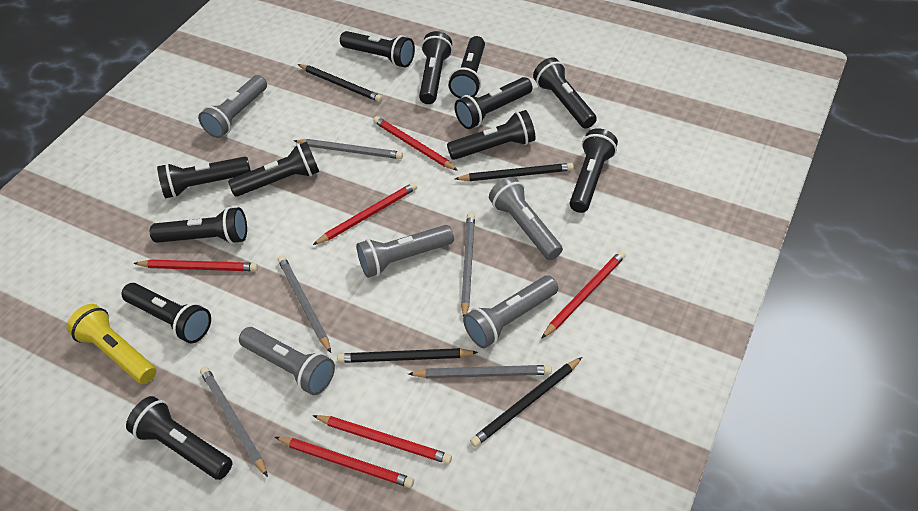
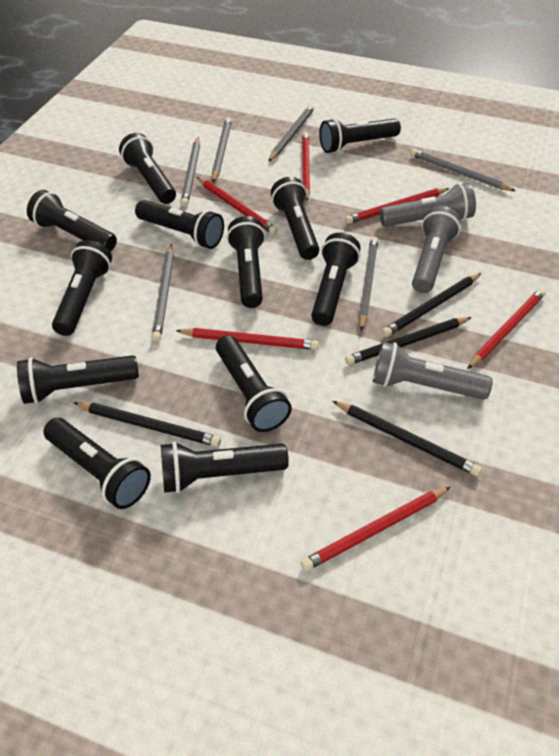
grey flashlight: 5 -> 3
grey pencil: 5 -> 6
yellow flashlight: 1 -> 0

